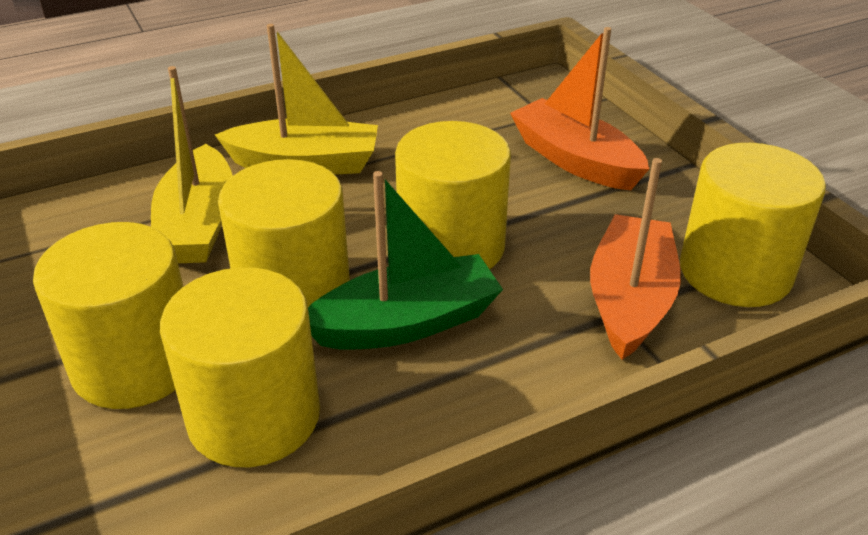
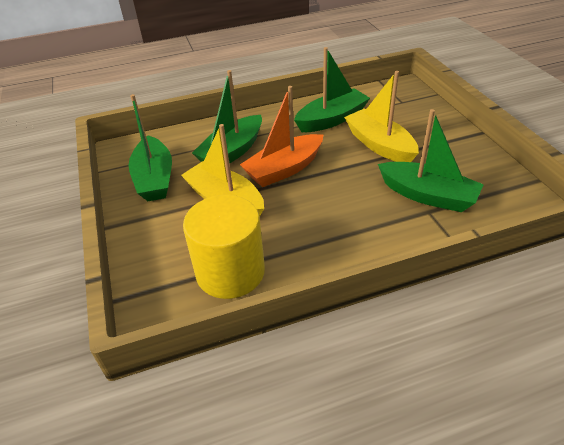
green boat: 1 -> 4
orange boat: 2 -> 1
yellow cylinder: 5 -> 1

